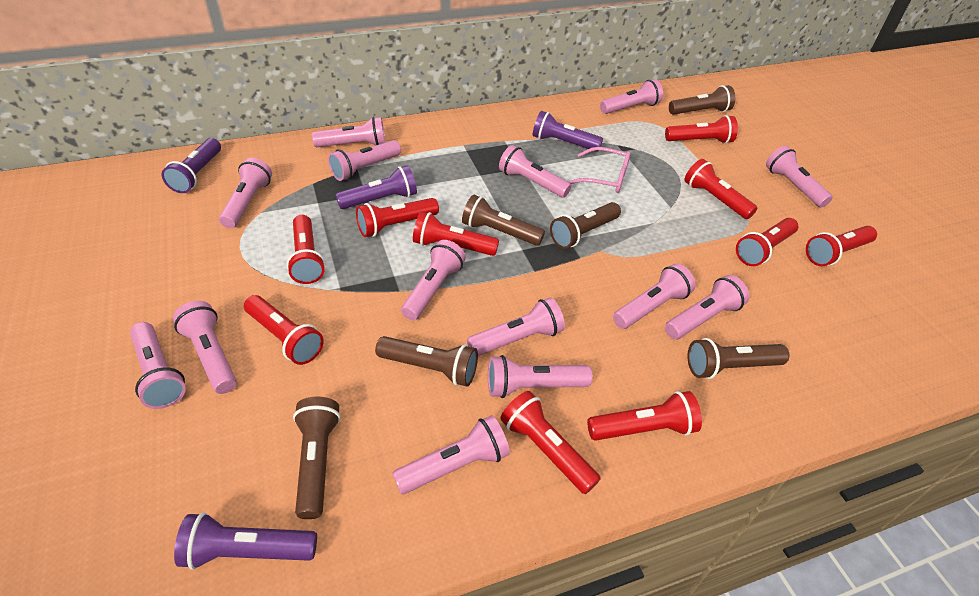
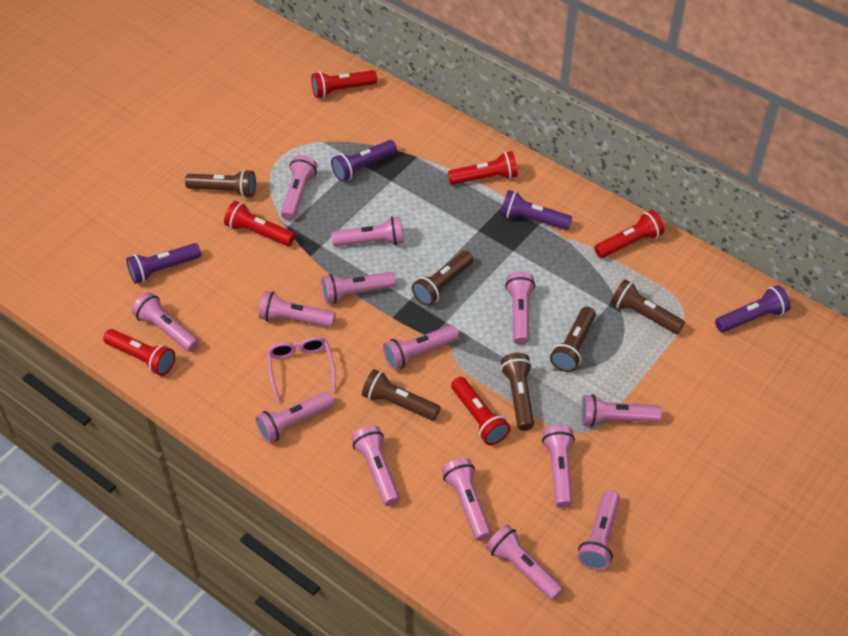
red flashlight: 10 -> 6

